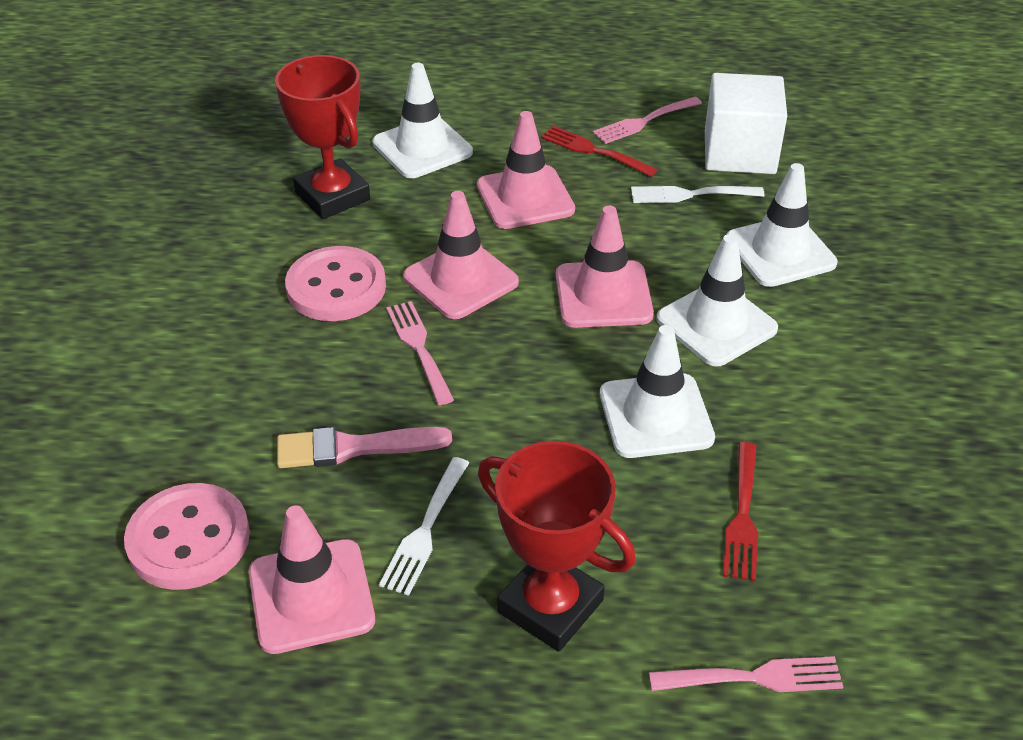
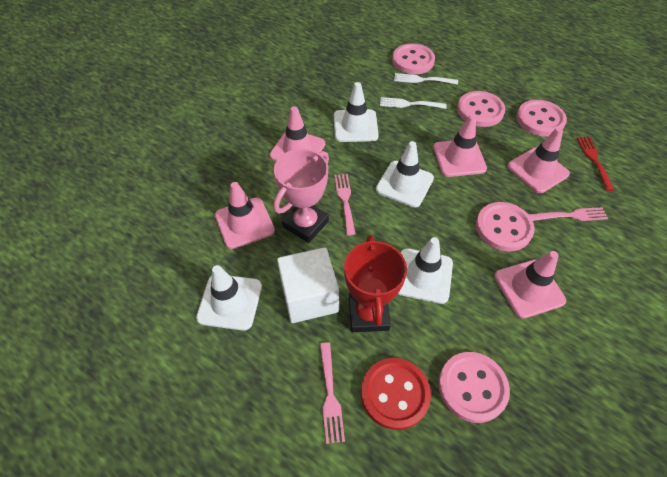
pink brush: 1 -> 0
pink button: 2 -> 5
pink traffic cone: 4 -> 5
pink trophy: 0 -> 1
red button: 0 -> 1
red fork: 2 -> 1
red trophy: 2 -> 1

